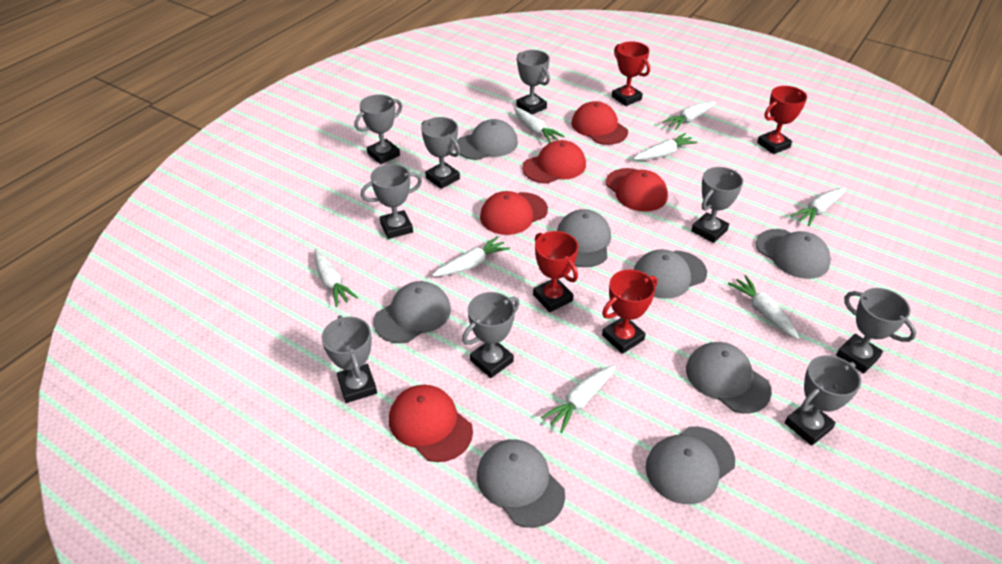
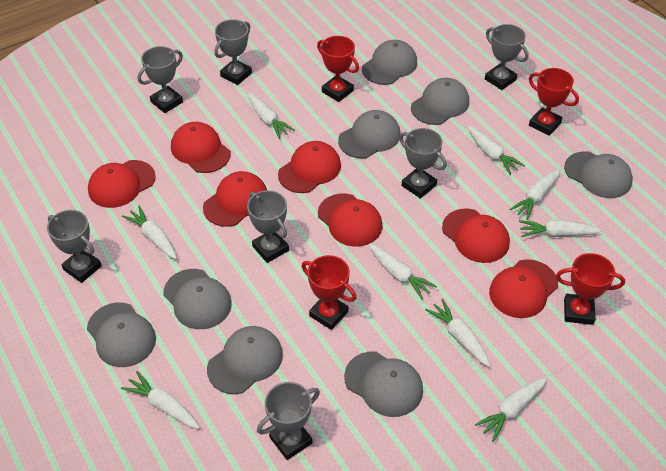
grey trophy: 9 -> 7
red cap: 5 -> 7
white carrot: 8 -> 9

